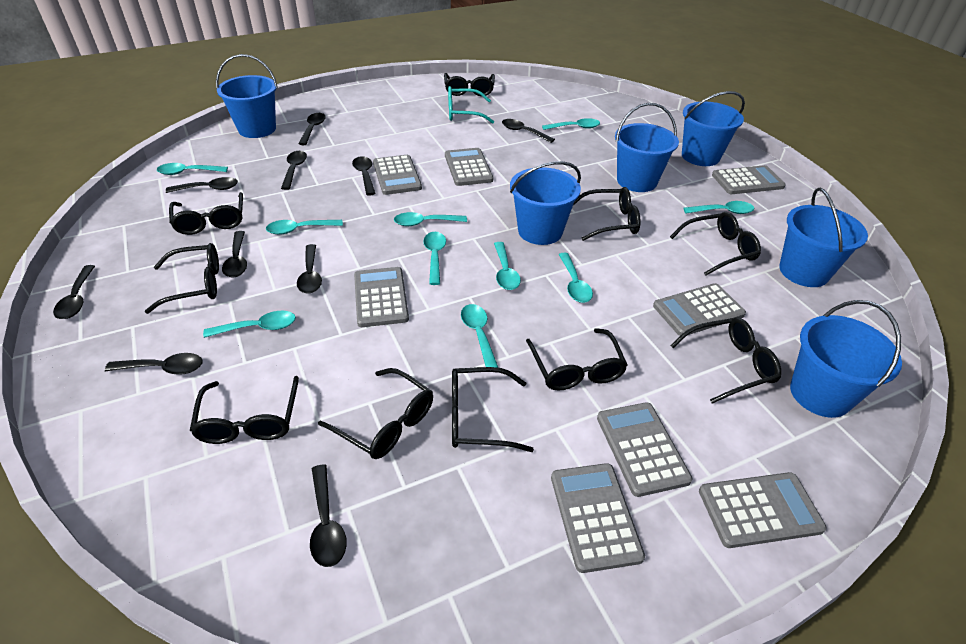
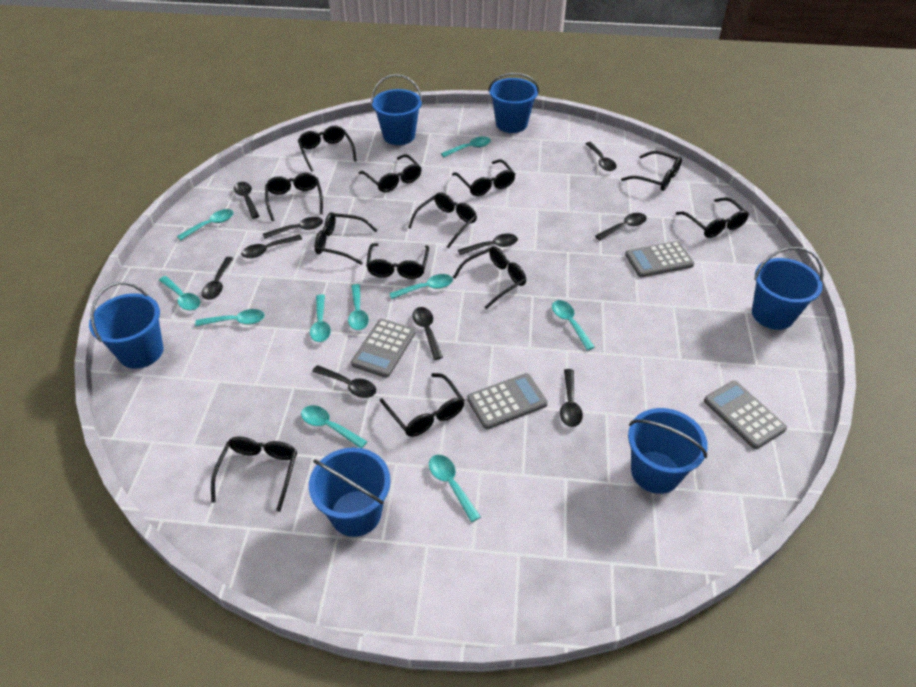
black glasses: 10 -> 12
grey calculator: 8 -> 4
turquoise glasses: 1 -> 0

